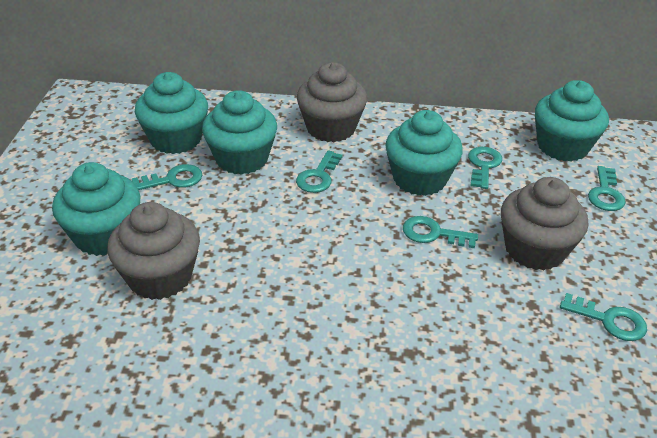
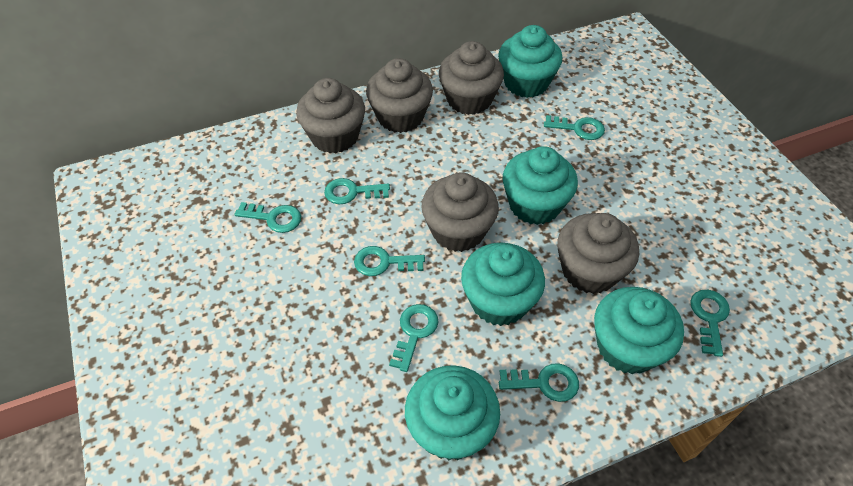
grey cupcake: 3 -> 5
turquoise key: 6 -> 7

